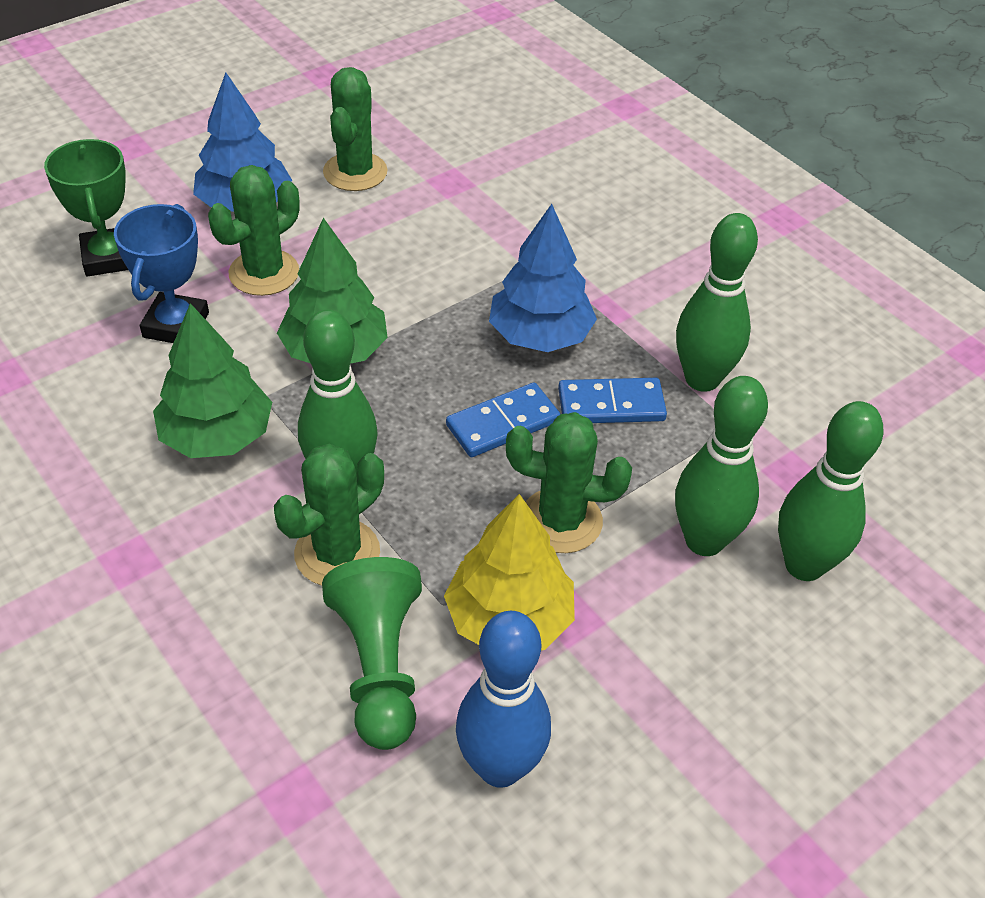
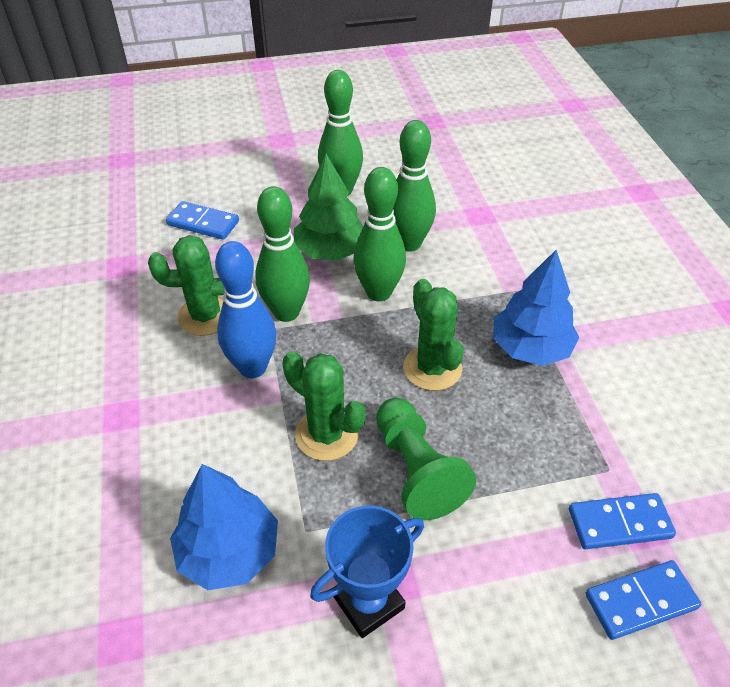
blue domino: 2 -> 3
green cactus: 4 -> 3
green tree: 2 -> 1
green trophy: 1 -> 0
yellow tree: 1 -> 0

